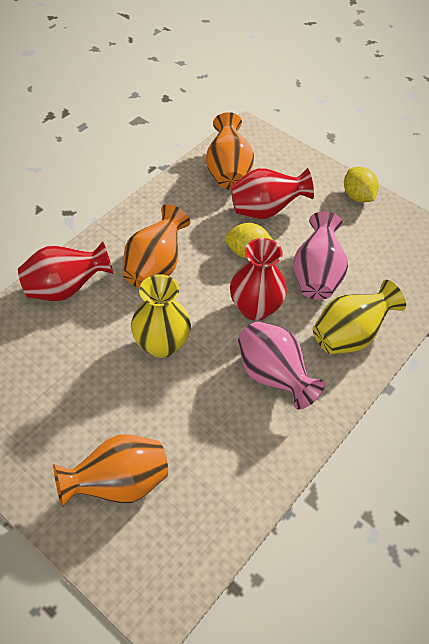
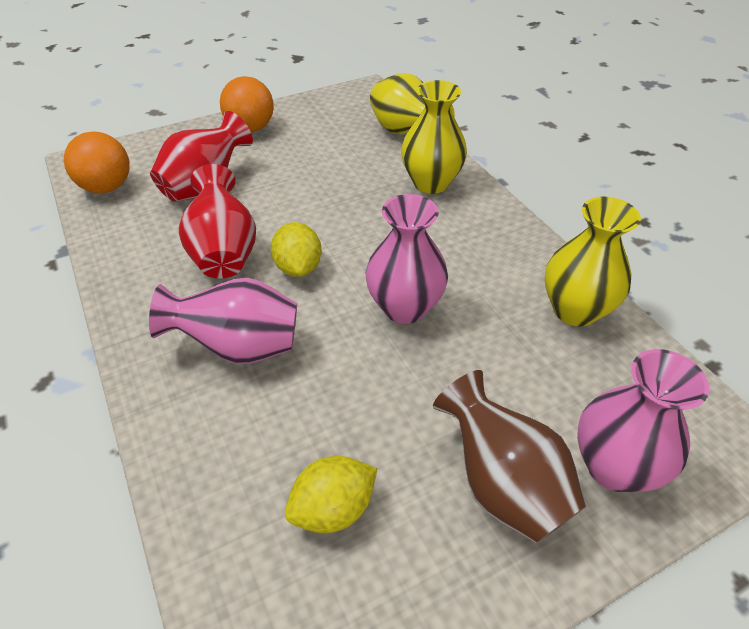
brown vase: 0 -> 1
orange ball: 0 -> 2
orange vase: 3 -> 0
pink vase: 2 -> 3
red vase: 3 -> 2
yellow vase: 2 -> 3

